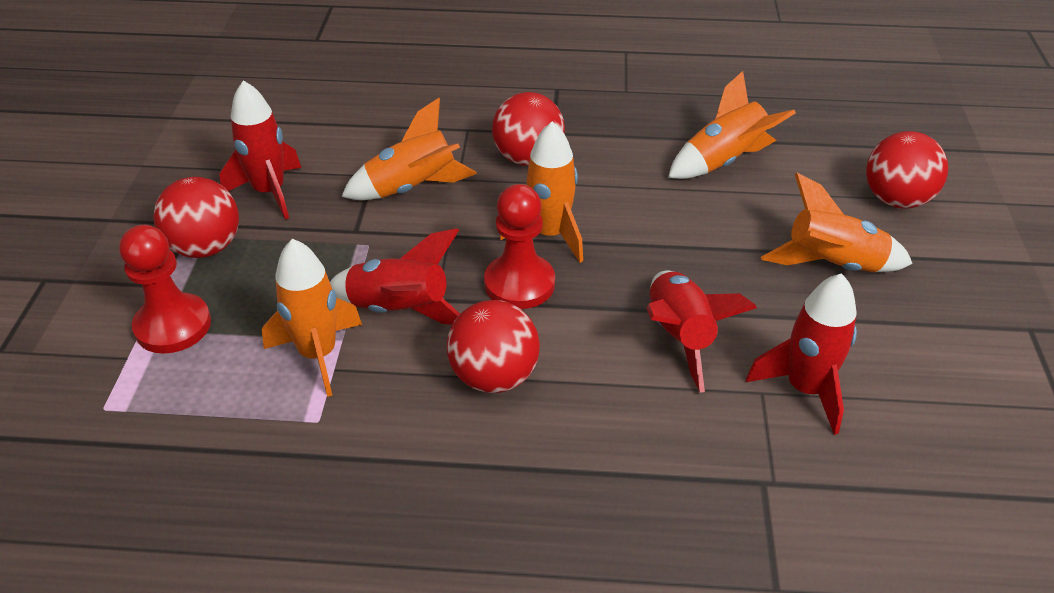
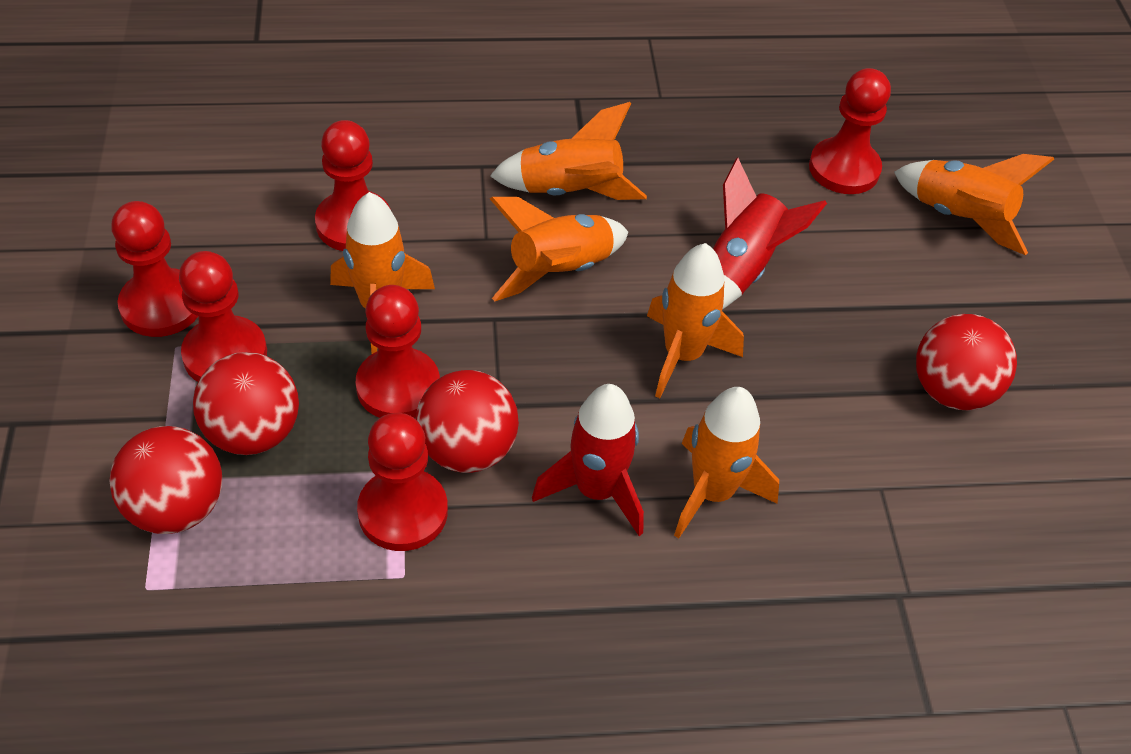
orange rocket: 5 -> 6
red pawn: 2 -> 6
red rocket: 4 -> 2

